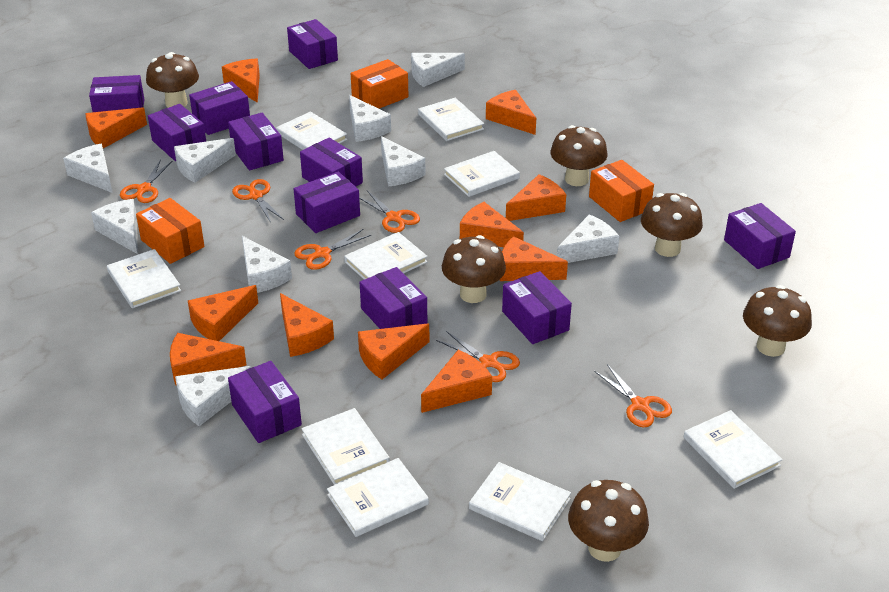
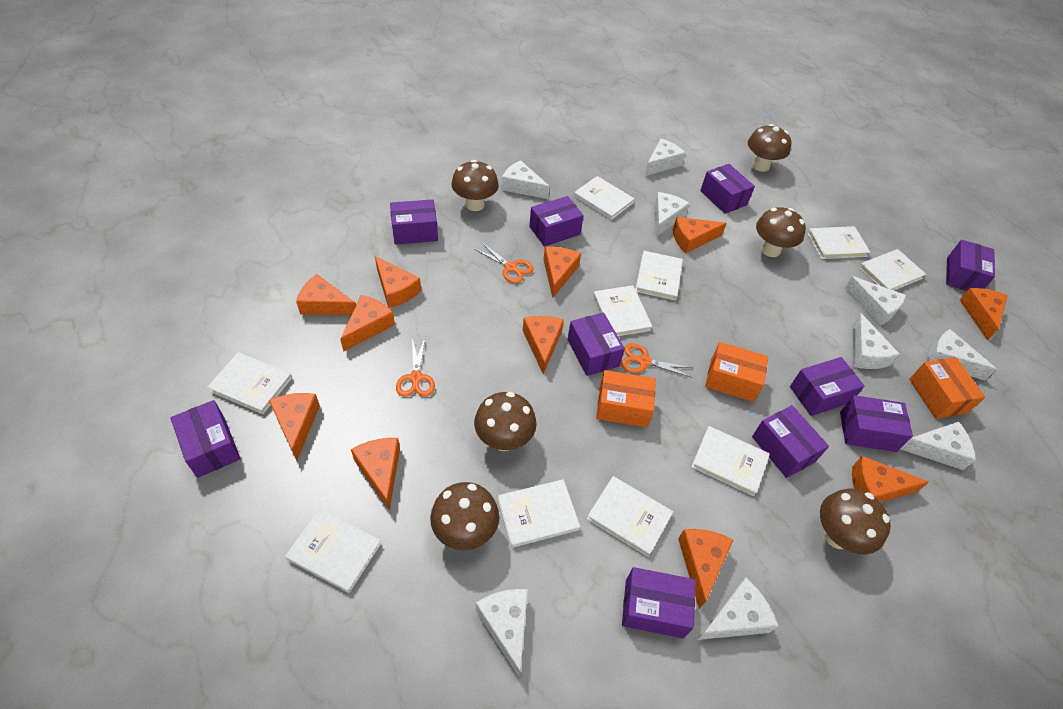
orange scissors: 6 -> 3
purple box: 11 -> 10
white book: 9 -> 10

